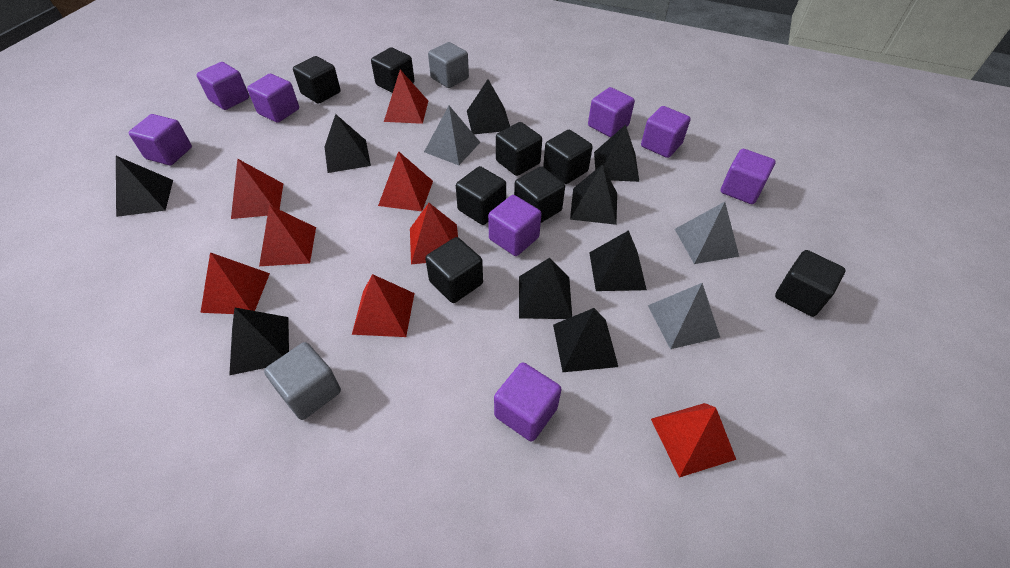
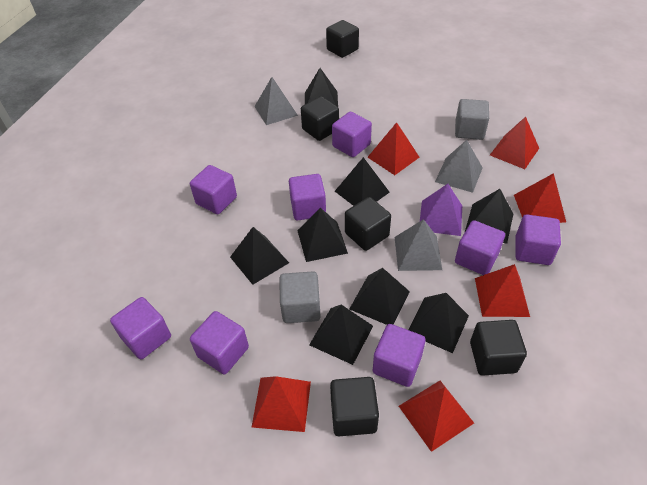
black cube: 8 -> 5
black pyramid: 9 -> 8
purple pyramid: 0 -> 1
red pyramid: 8 -> 6

